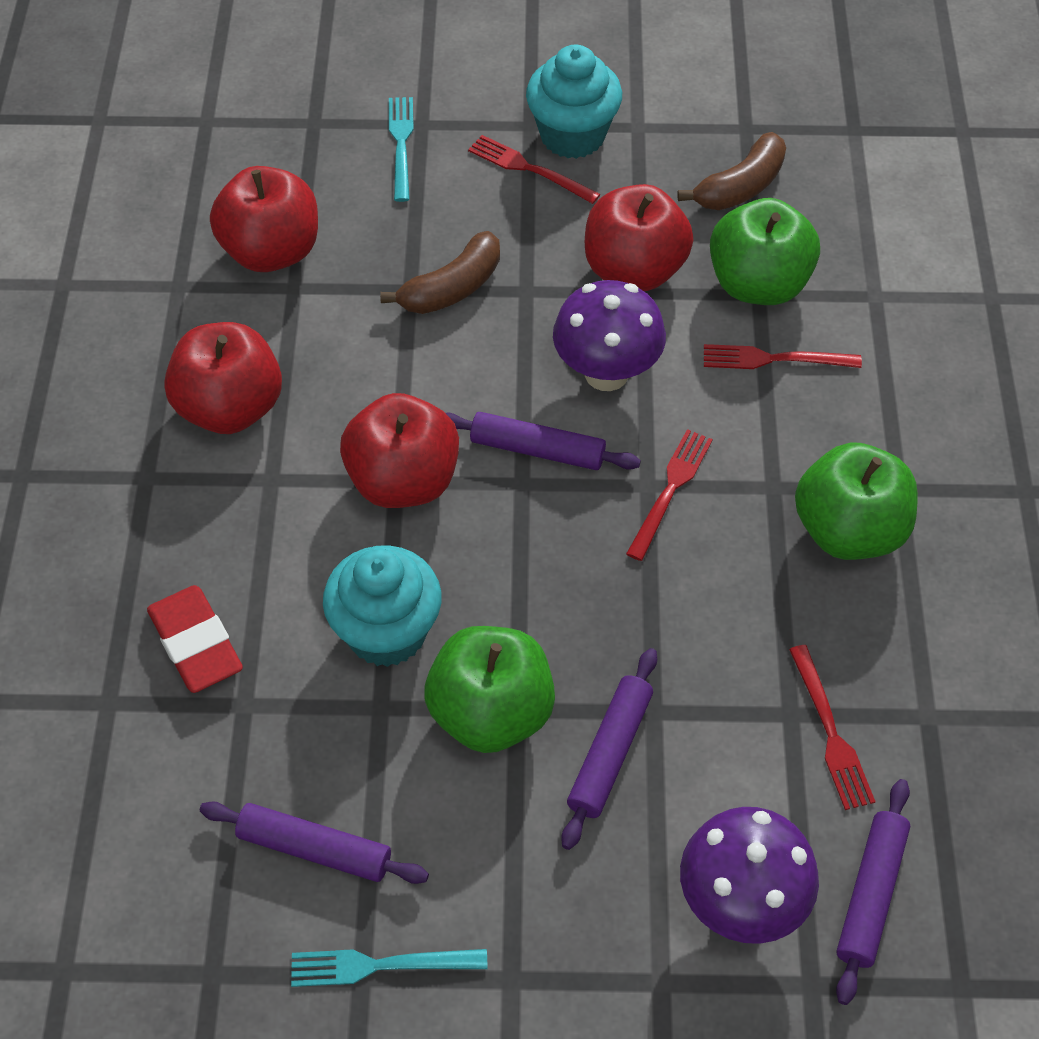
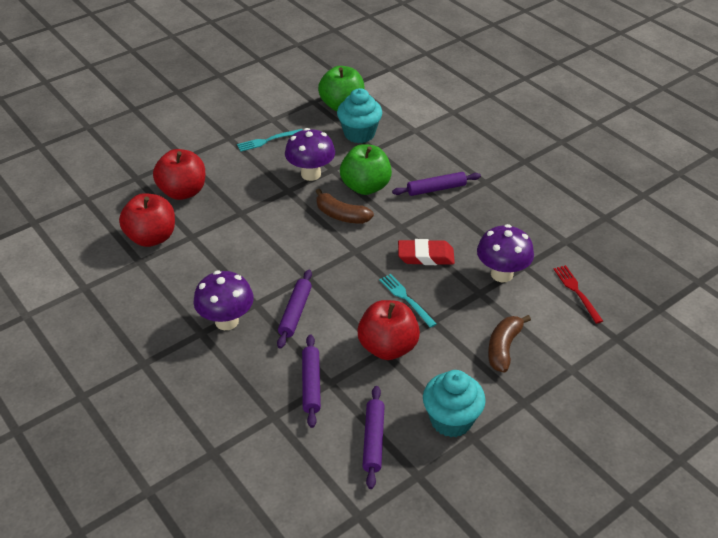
green apple: 3 -> 2
purple mushroom: 2 -> 3
red apple: 4 -> 3
red fork: 4 -> 1

